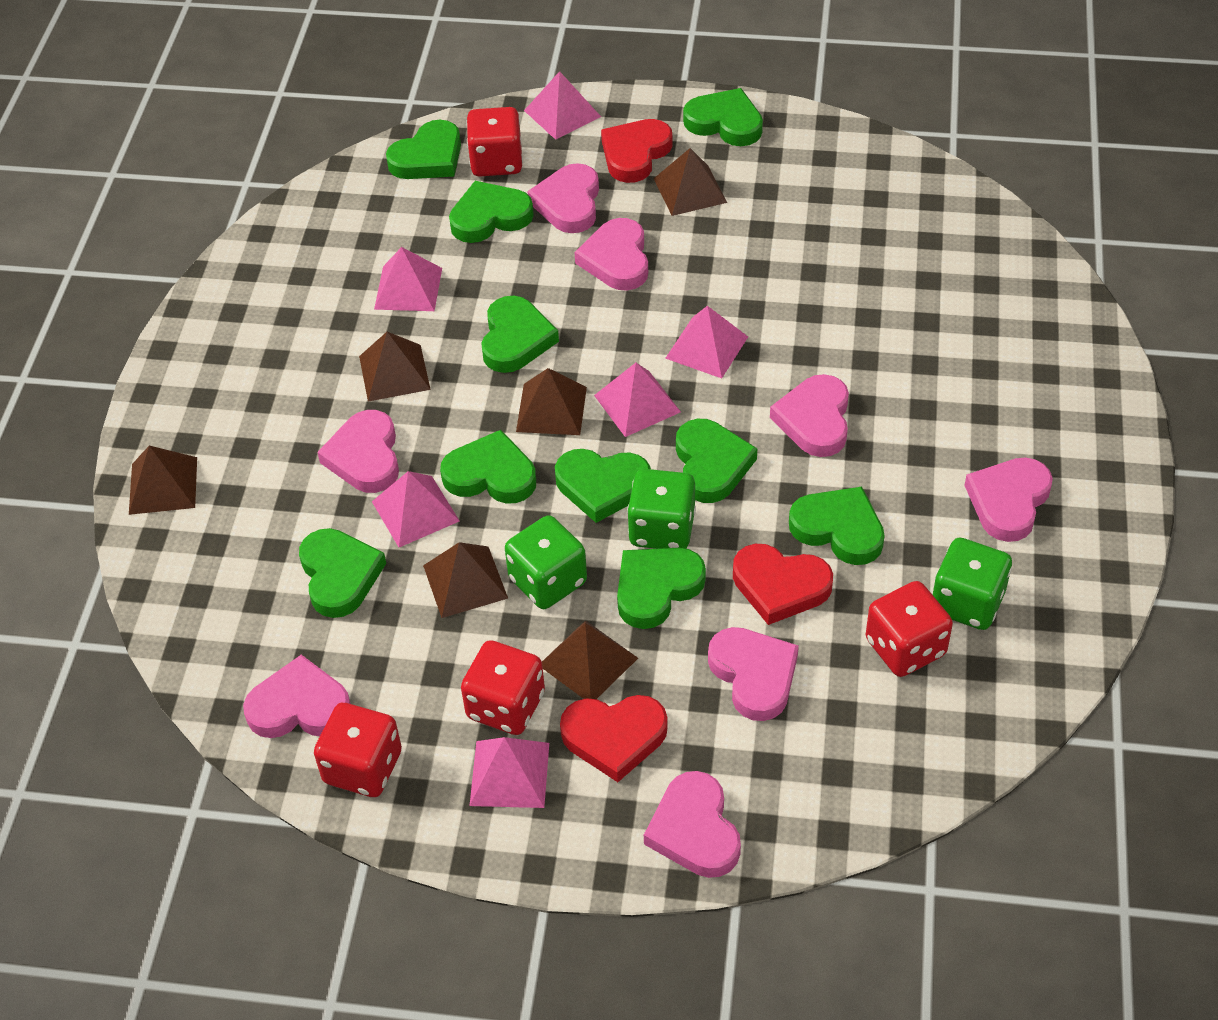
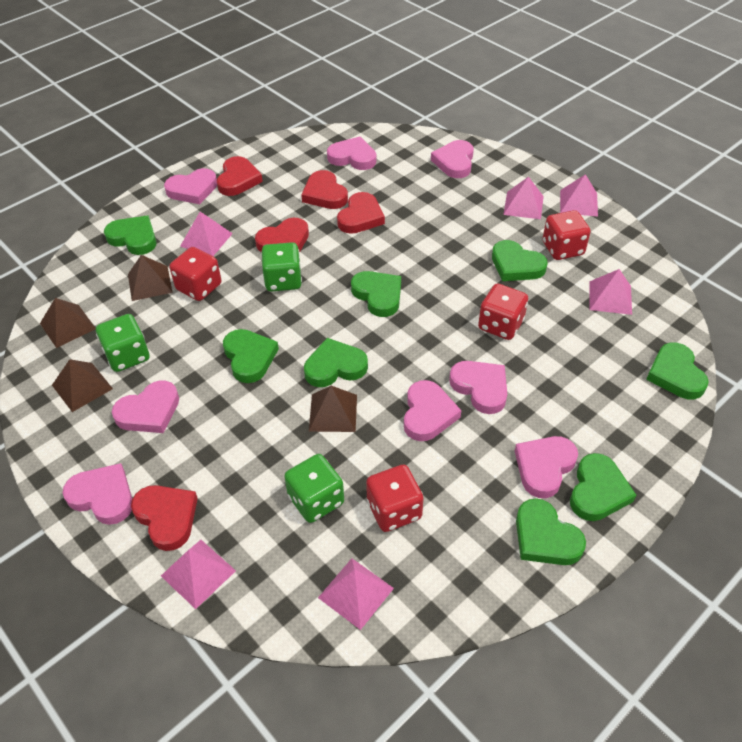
brown pyramid: 6 -> 4
green heart: 10 -> 8
red heart: 3 -> 5

